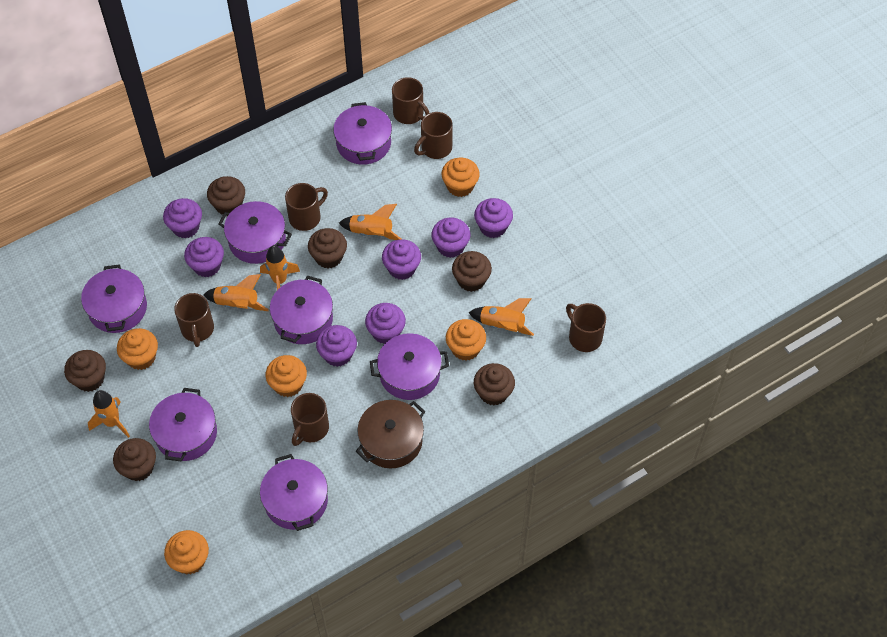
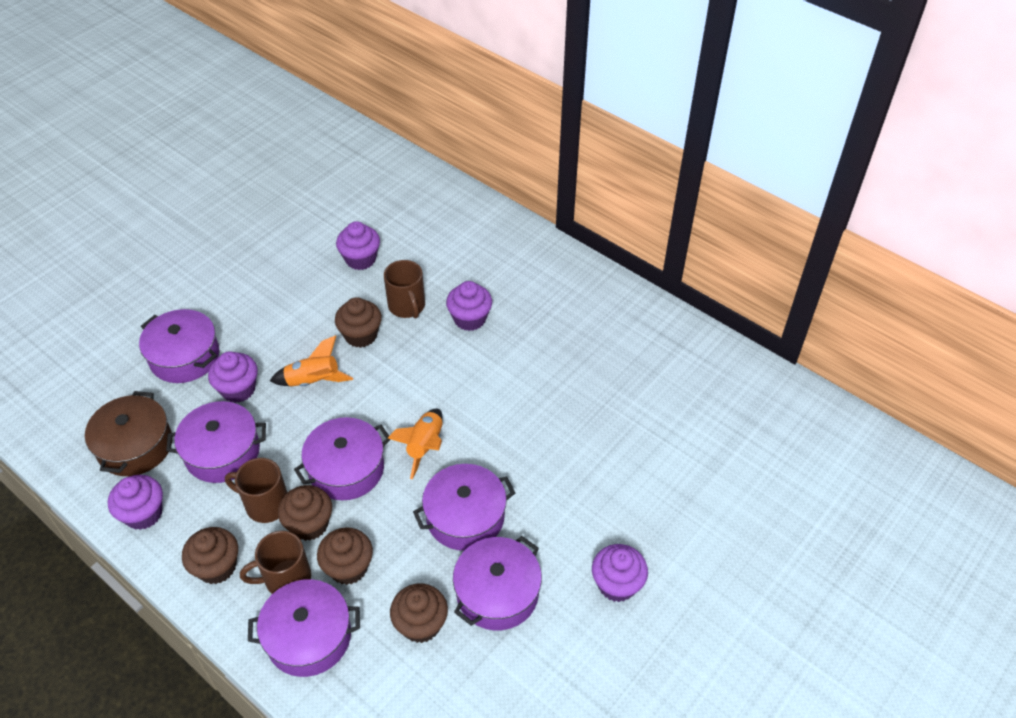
brown cupcake: 6 -> 5
brown mug: 6 -> 3
orange cupcake: 5 -> 0
orange rocket: 5 -> 2
purple cupcake: 7 -> 5
purple pot: 7 -> 6

